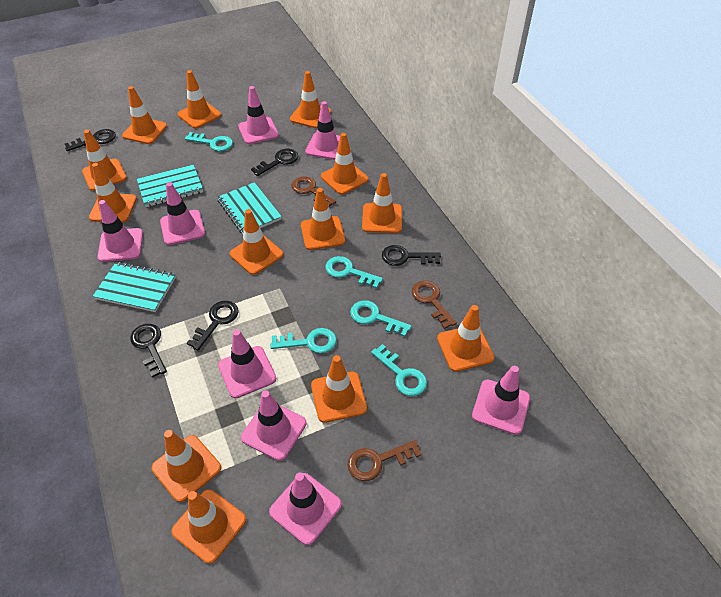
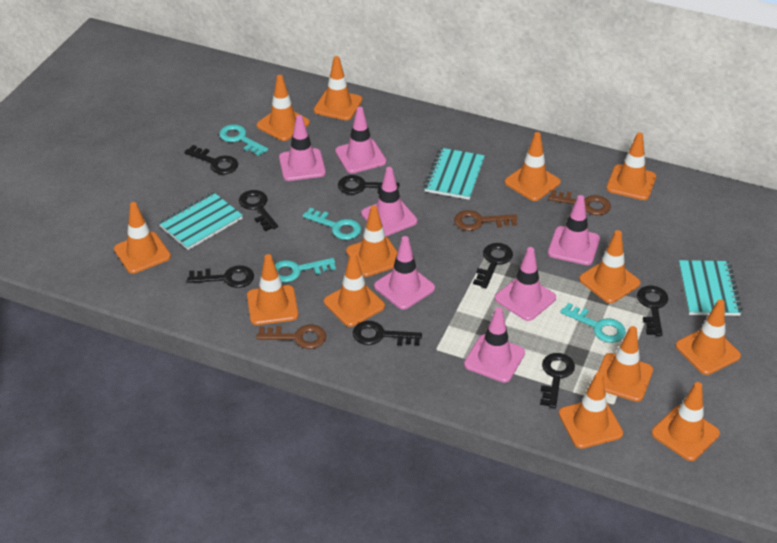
black key: 5 -> 8
pink traffic cone: 8 -> 7
turquoise key: 5 -> 4

